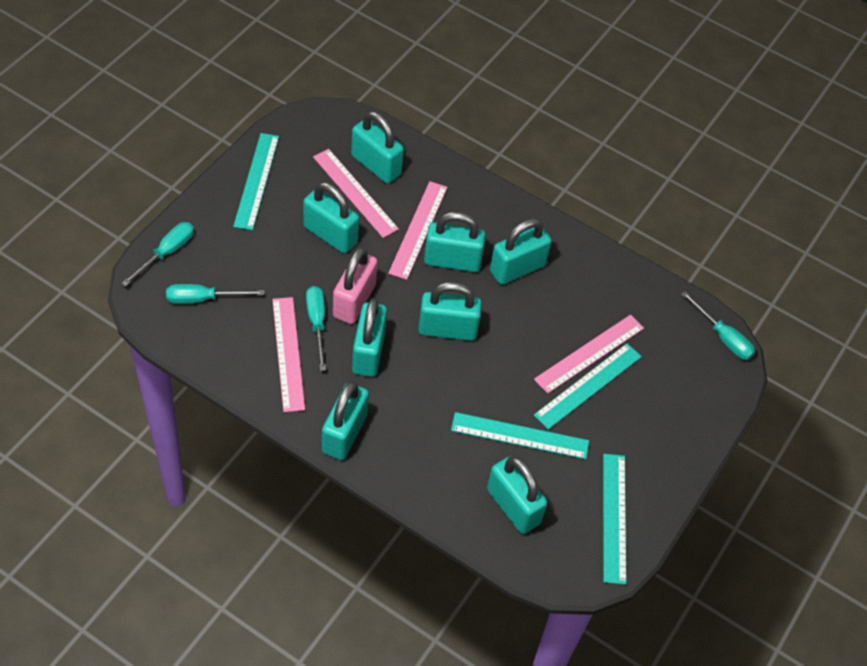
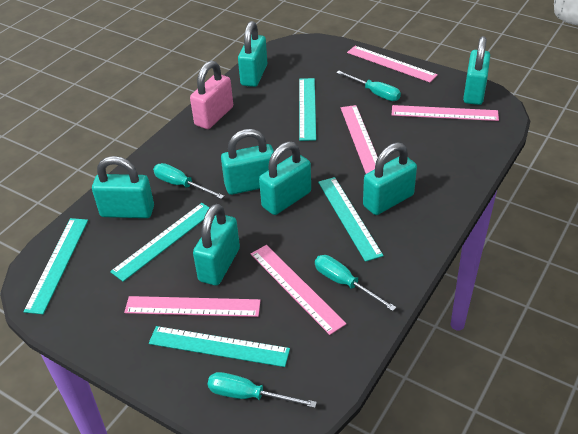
pink ruler: 4 -> 5
turquoise padlock: 8 -> 7
turquoise ruler: 4 -> 5

